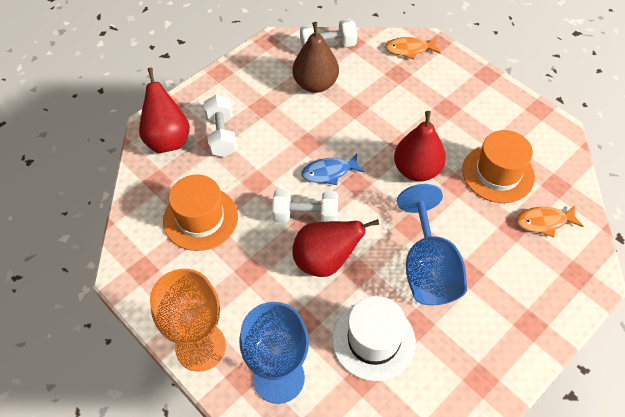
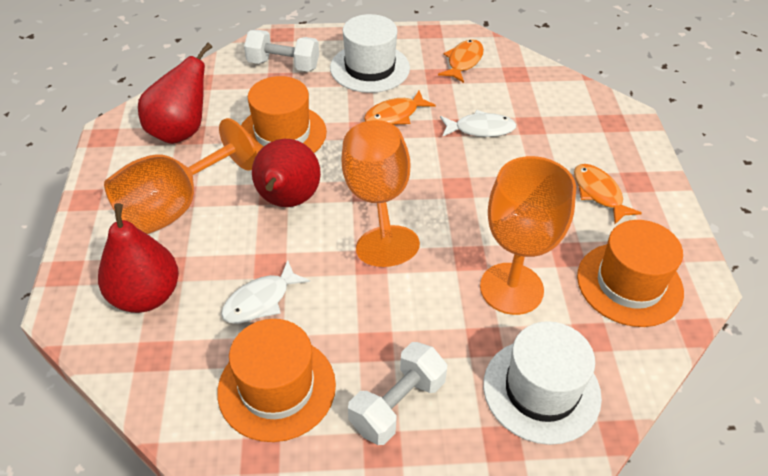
blue fish: 1 -> 0
blue goblet: 2 -> 0
brown pear: 1 -> 0
orange fish: 2 -> 3
orange goblet: 1 -> 3
orange hat: 2 -> 3
white dumbbell: 3 -> 2
white fish: 0 -> 2
white hat: 1 -> 2

